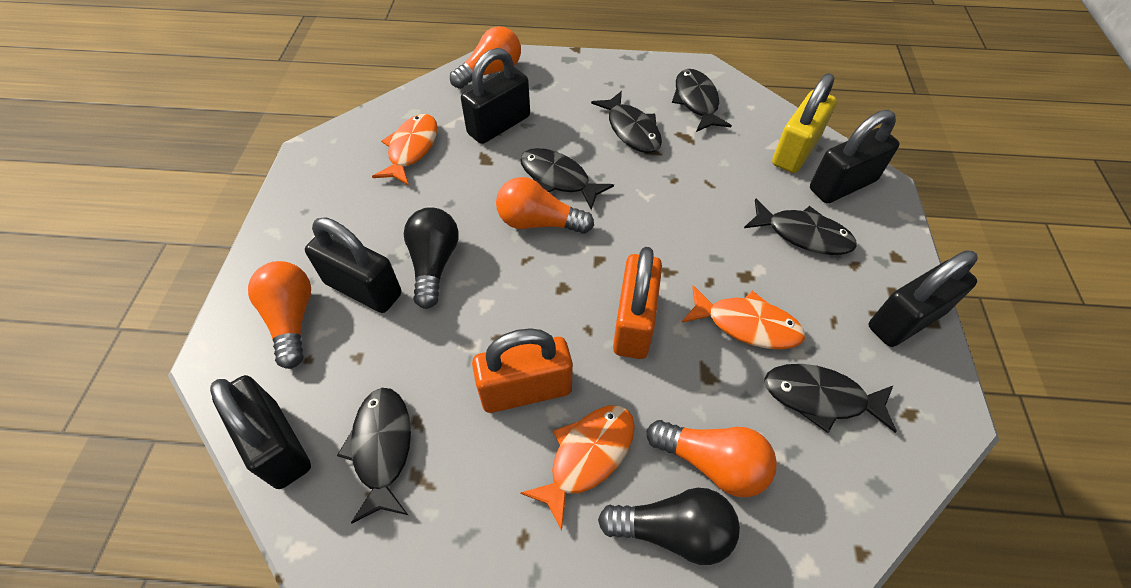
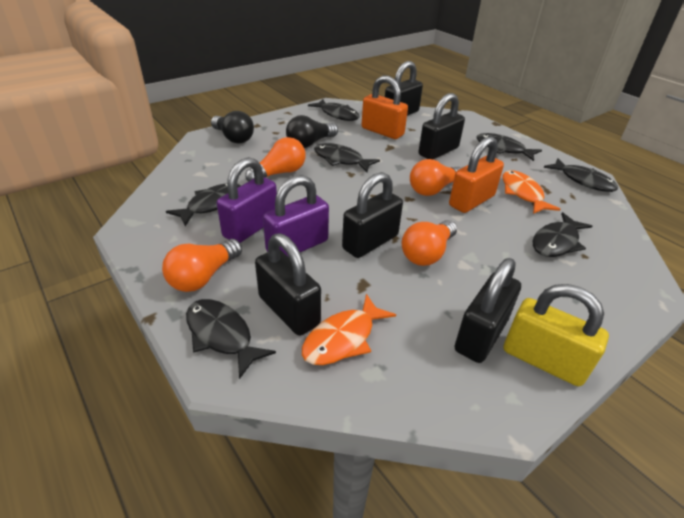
black fish: 6 -> 7
orange fish: 3 -> 2
purple padlock: 0 -> 2

